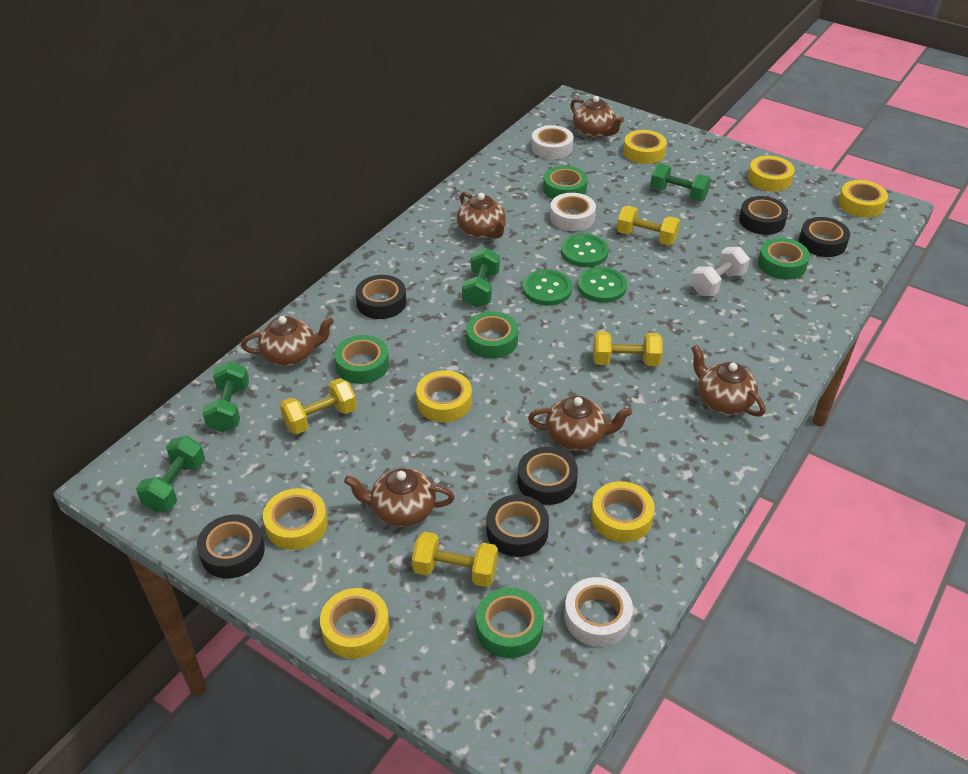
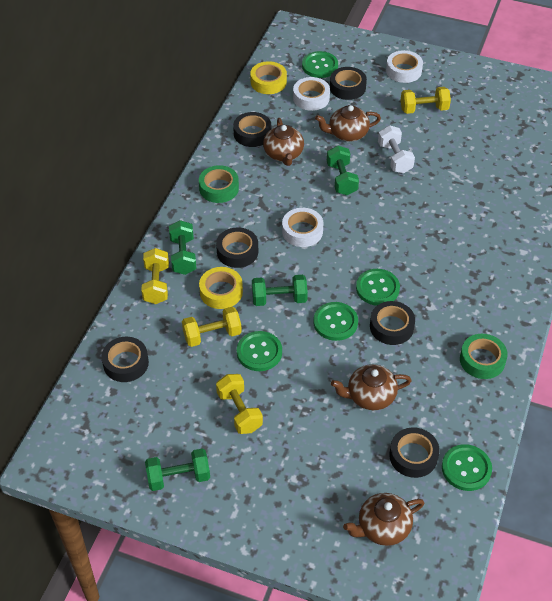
brown teapot: 6 -> 4
green button: 3 -> 5
green tape: 5 -> 2
yellow tape: 7 -> 2

